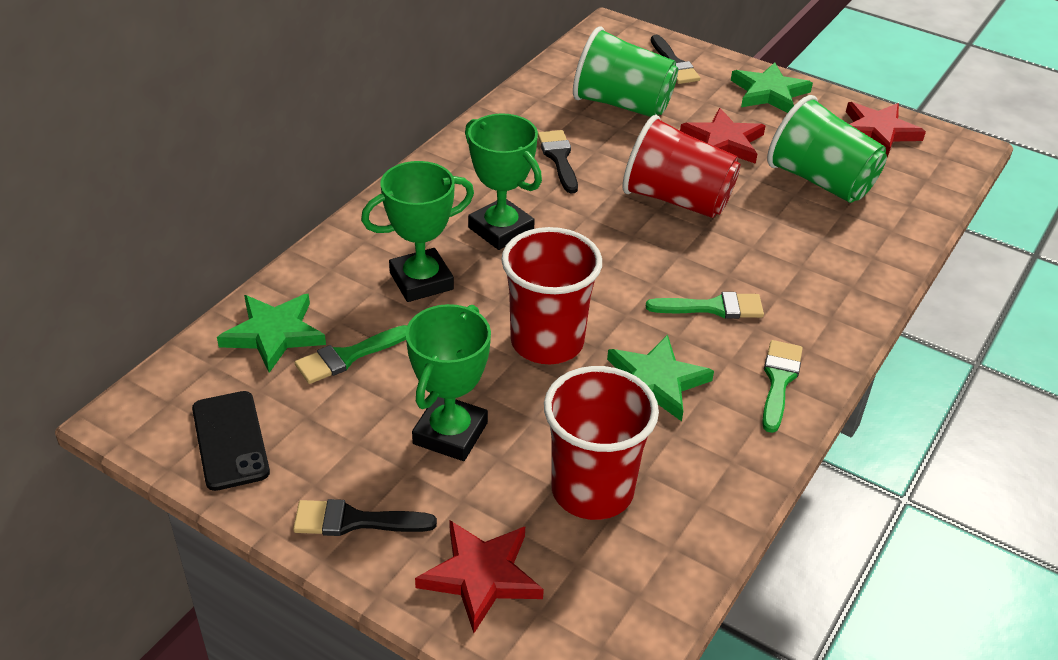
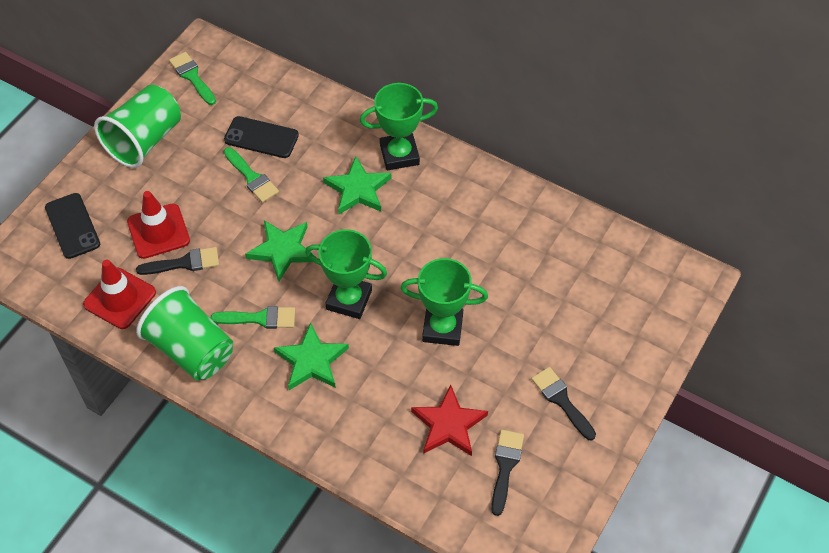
black phone: 1 -> 2
red cup: 3 -> 0
red star: 3 -> 1
red traffic cone: 0 -> 2

